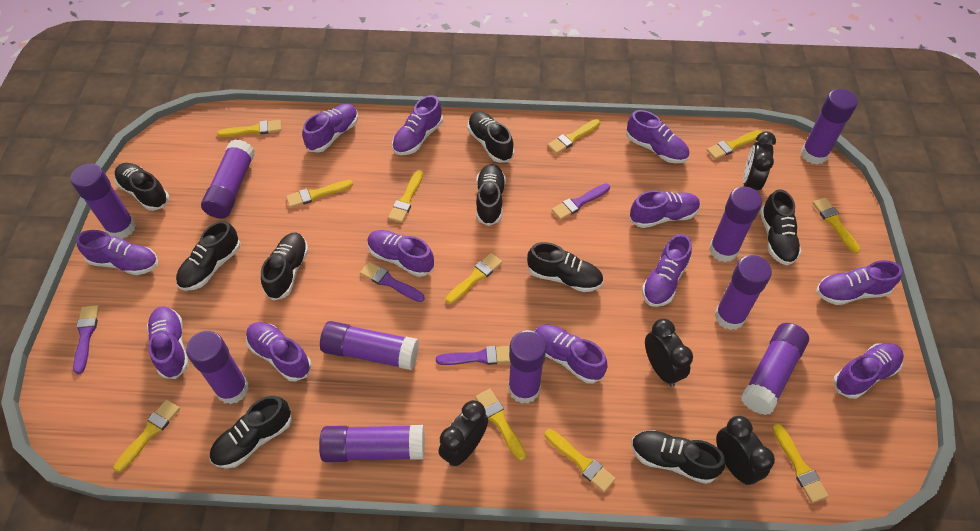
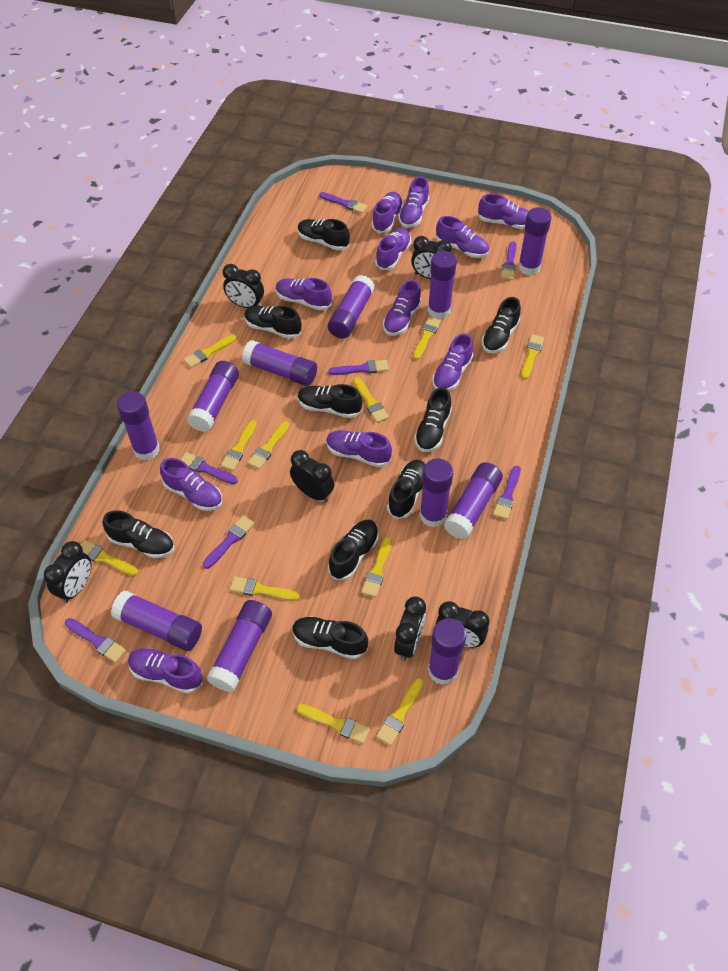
black clock: 4 -> 6
purple brush: 4 -> 7
purple glue stick: 10 -> 11
purple shoe: 12 -> 11

